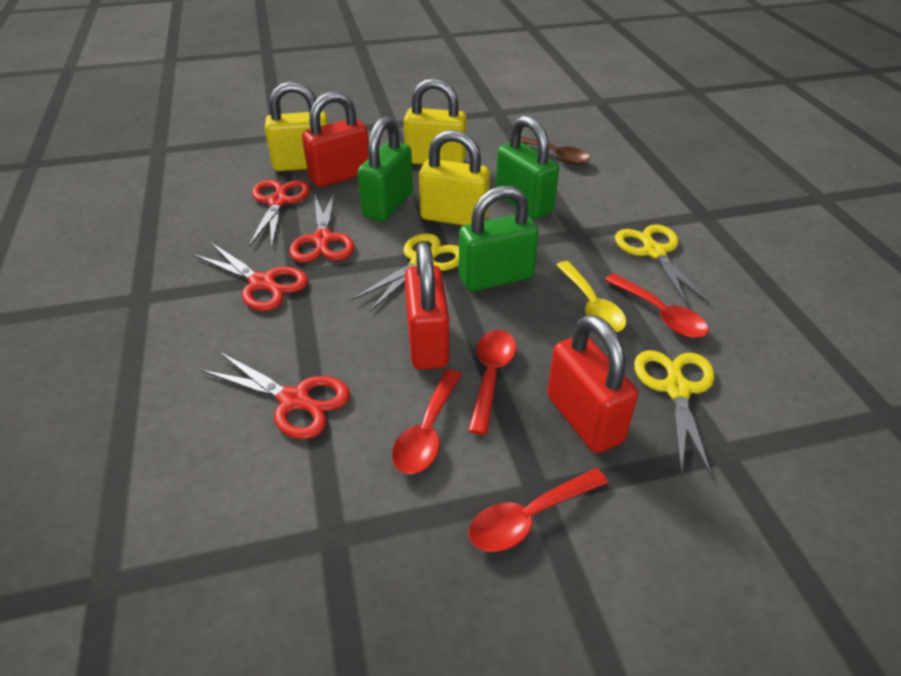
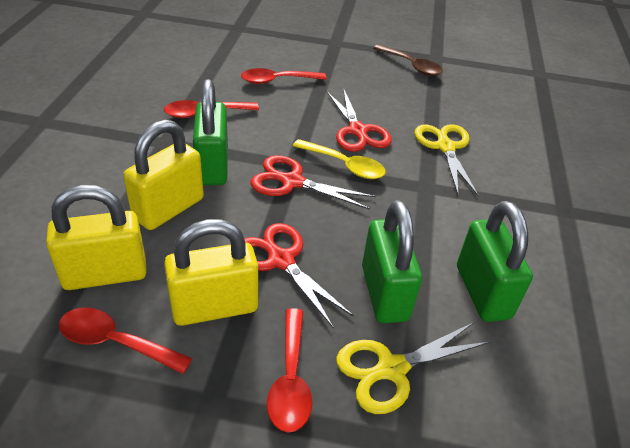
red padlock: 3 -> 0
red scissors: 4 -> 3
yellow scissors: 3 -> 2

